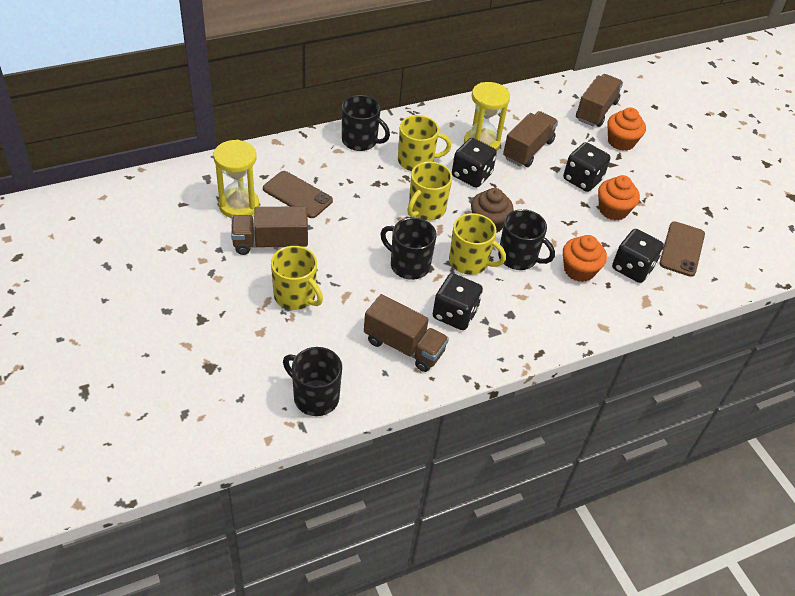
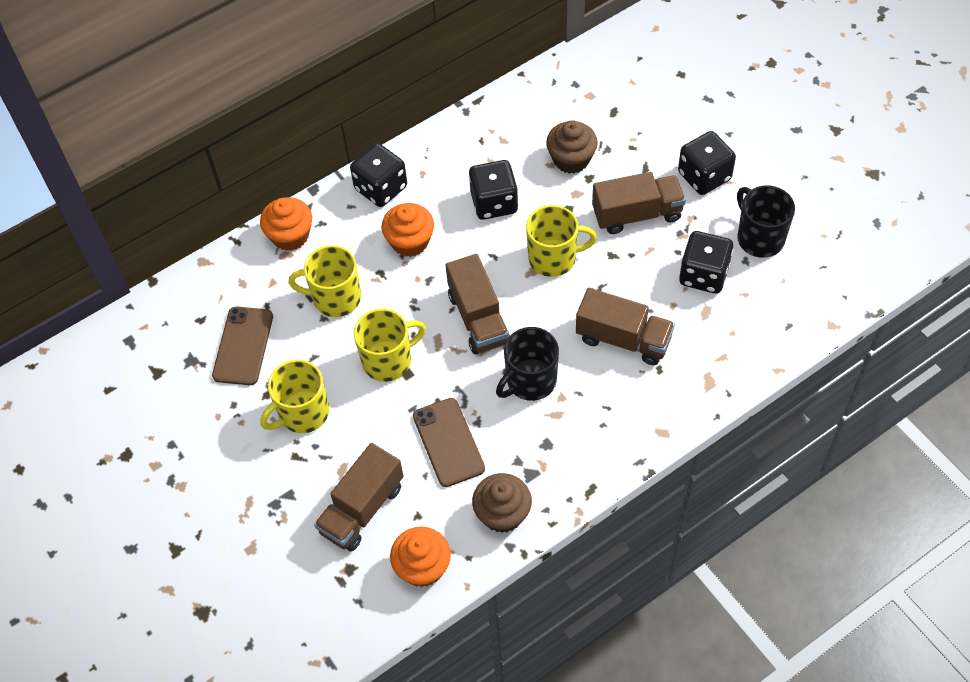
black mug: 4 -> 2
brown cupcake: 1 -> 2
yellow hourglass: 2 -> 0

